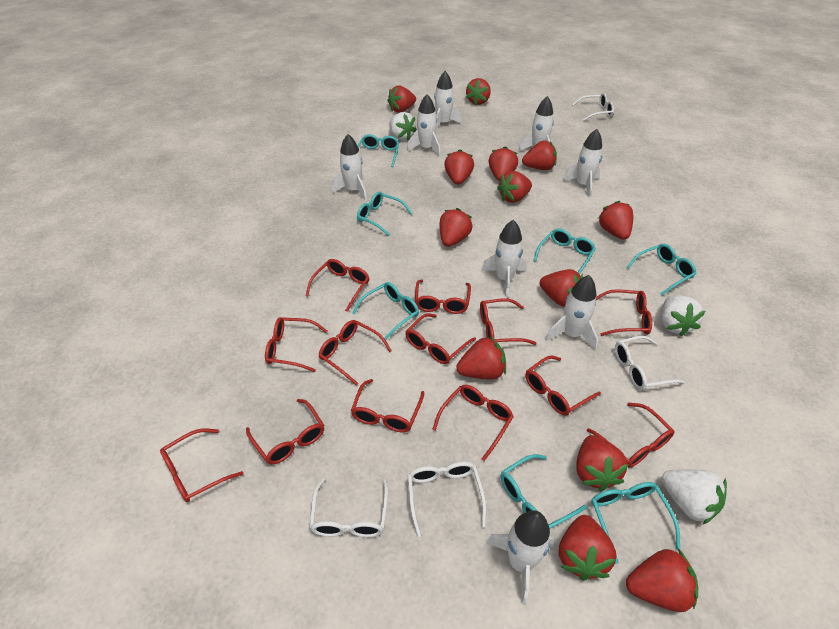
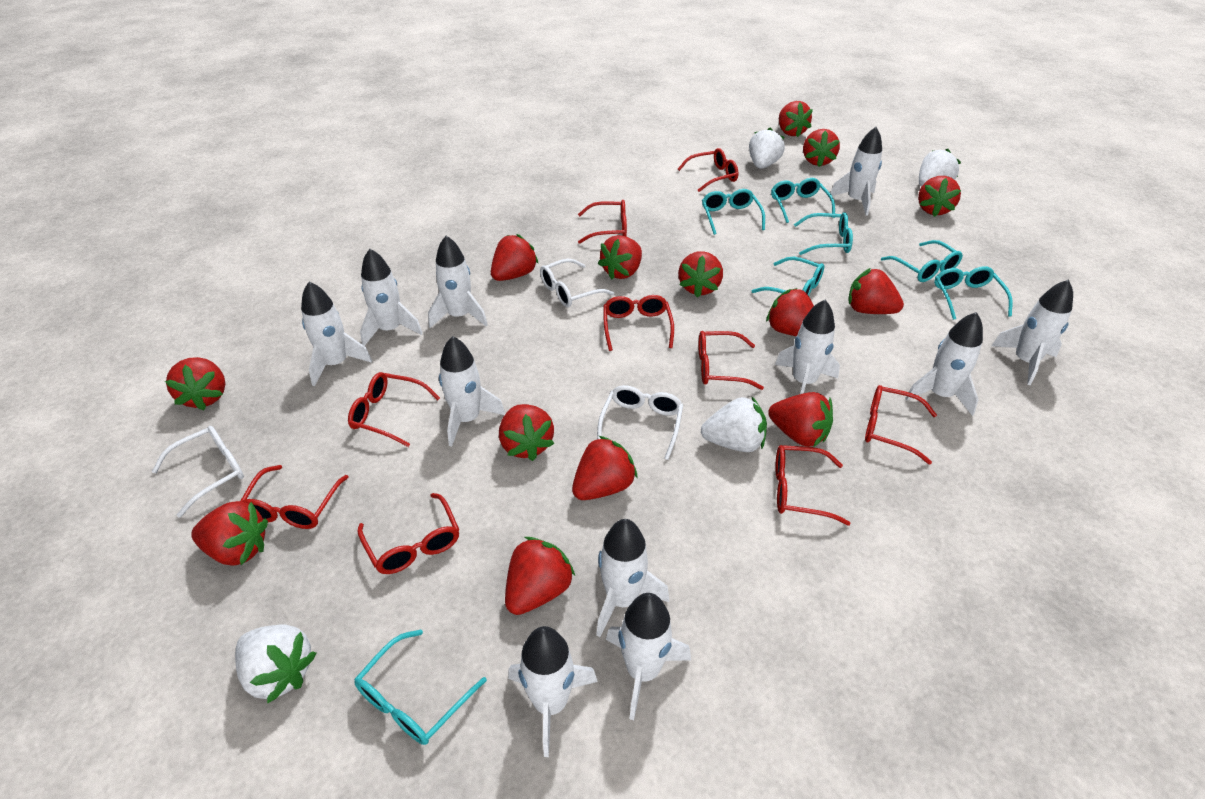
red glasses: 13 -> 9
red strawberry: 13 -> 14
white glasses: 4 -> 3
white rocket: 8 -> 11
white strawberry: 3 -> 4

